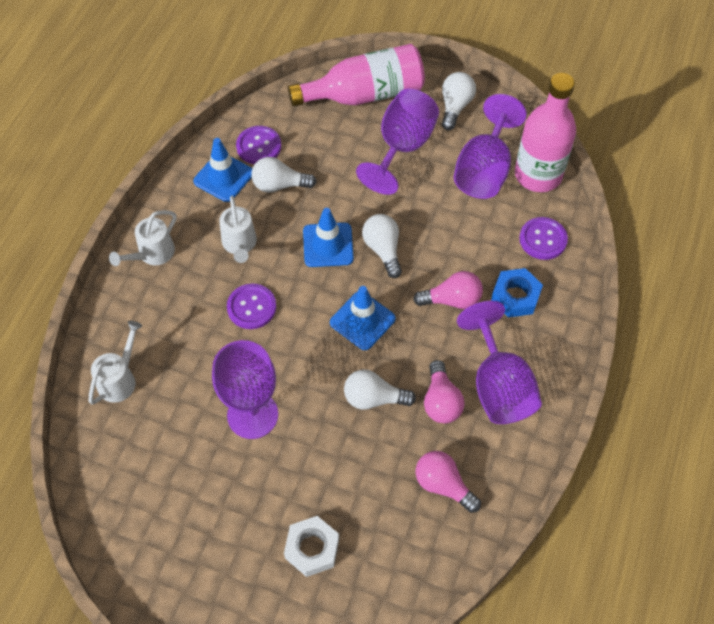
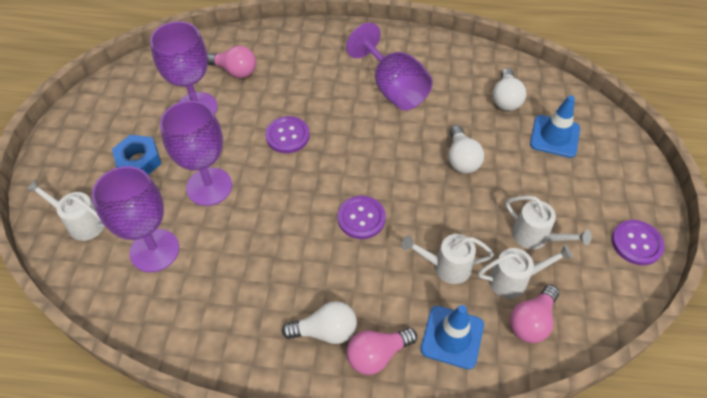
blue traffic cone: 3 -> 2
pink bottle: 2 -> 0
white light bulb: 4 -> 3
white nut: 1 -> 0
white watering can: 3 -> 4

